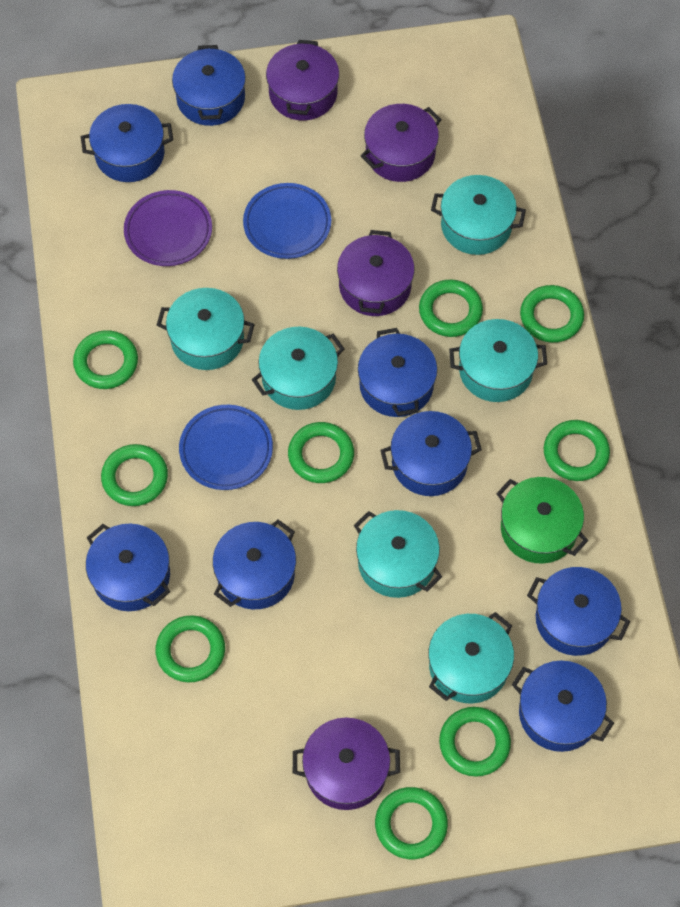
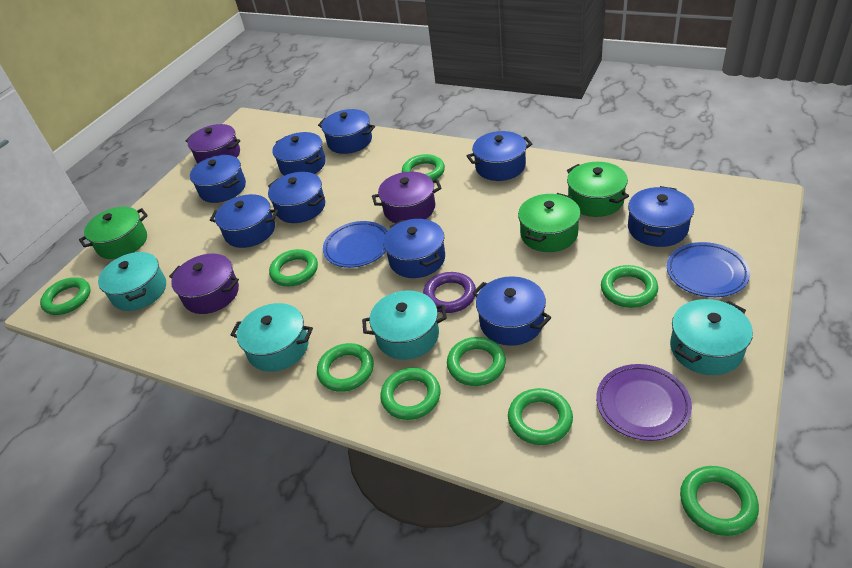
blue pot: 8 -> 9
green pot: 1 -> 3
purple pot: 4 -> 3
purple ring: 0 -> 1
turquoise pot: 6 -> 4

